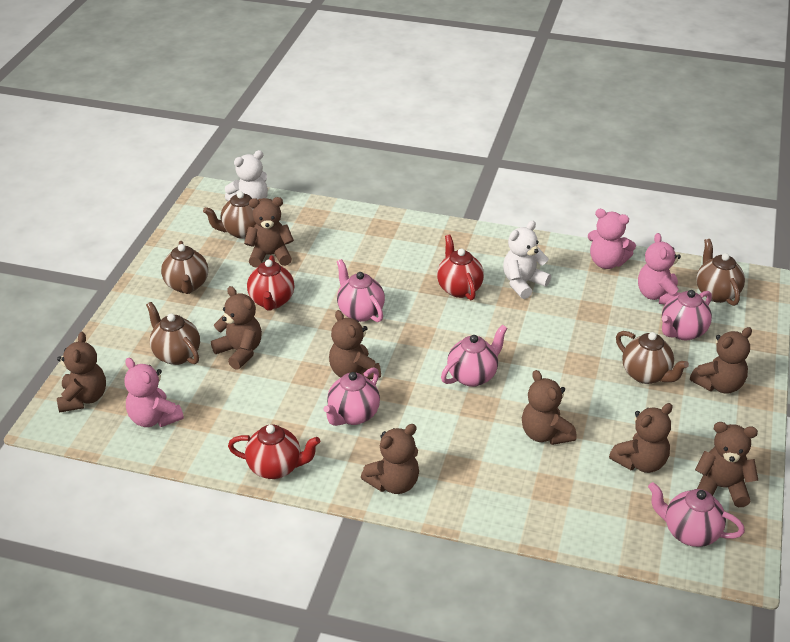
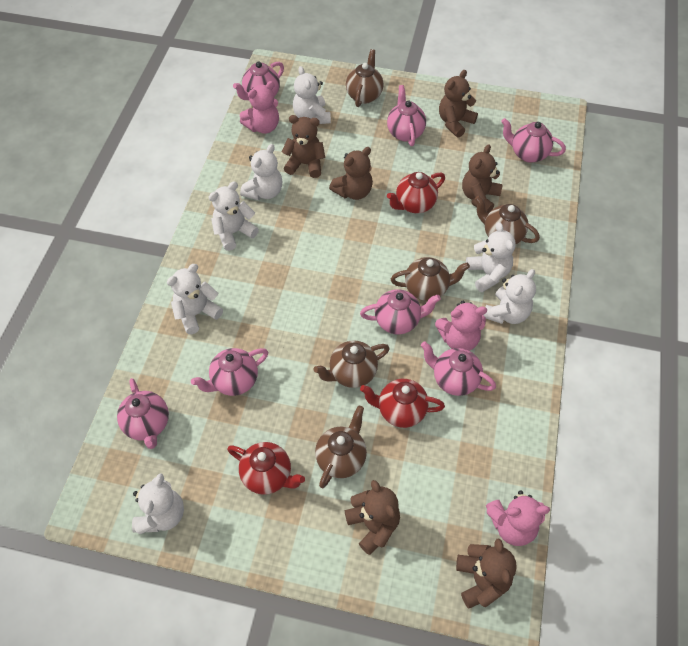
brown teddy bear: 9 -> 6
pink teapot: 5 -> 7
white teddy bear: 2 -> 7

